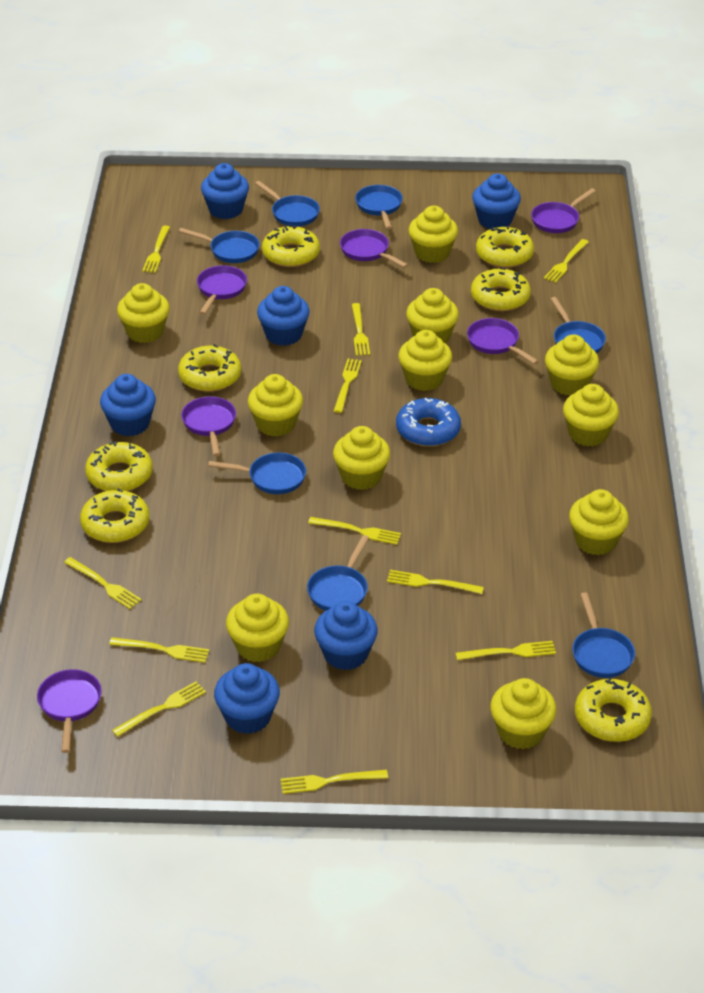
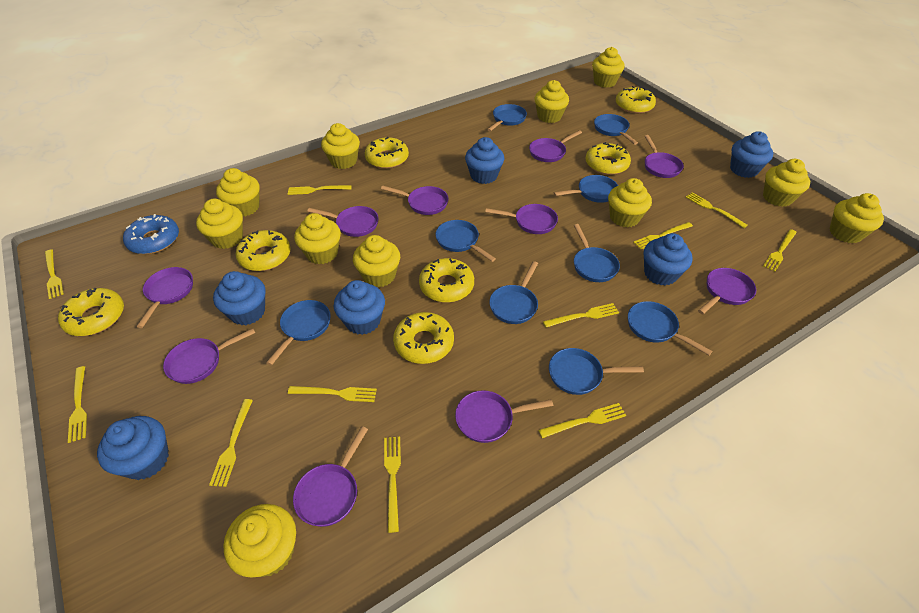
blue pan: 7 -> 9
purple pan: 6 -> 10

